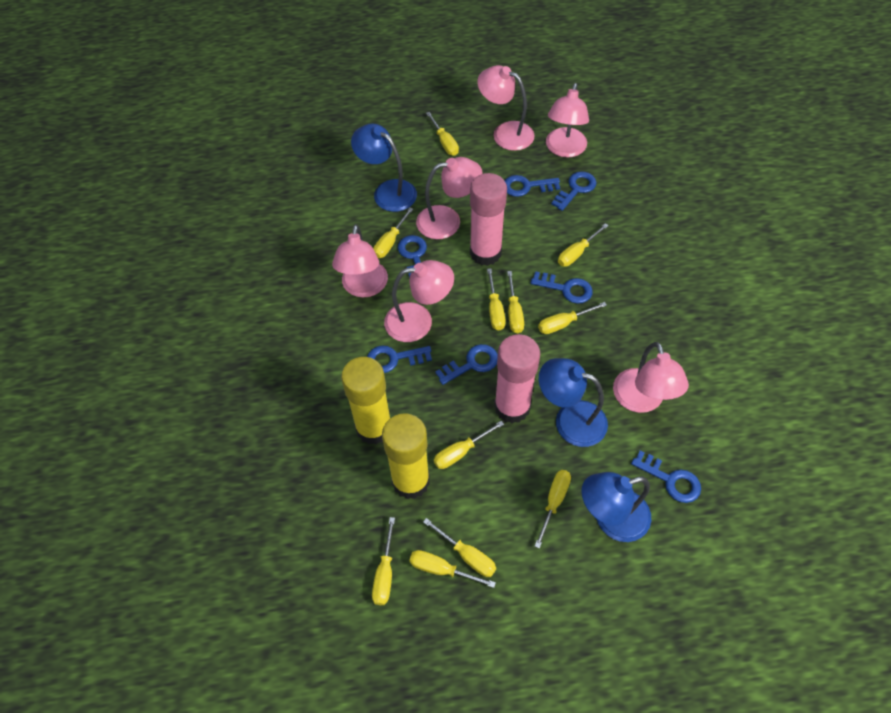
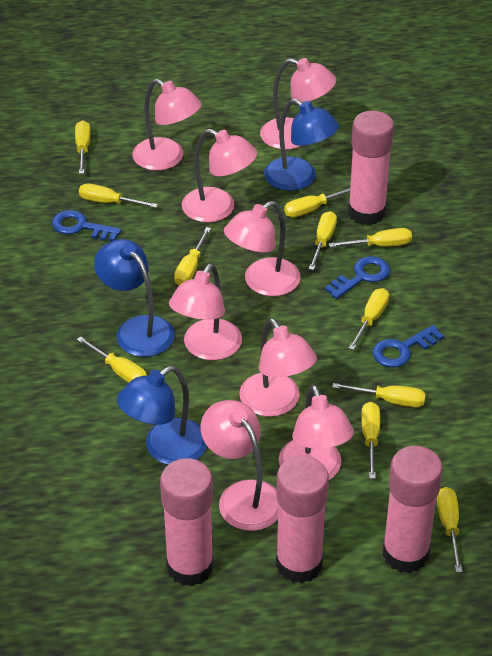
blue key: 7 -> 3
pink glue stick: 2 -> 4
pink lamp: 6 -> 8
yellow glue stick: 2 -> 0

